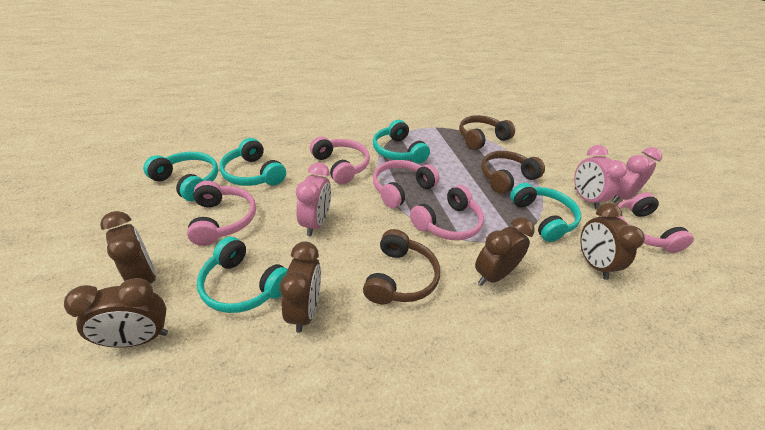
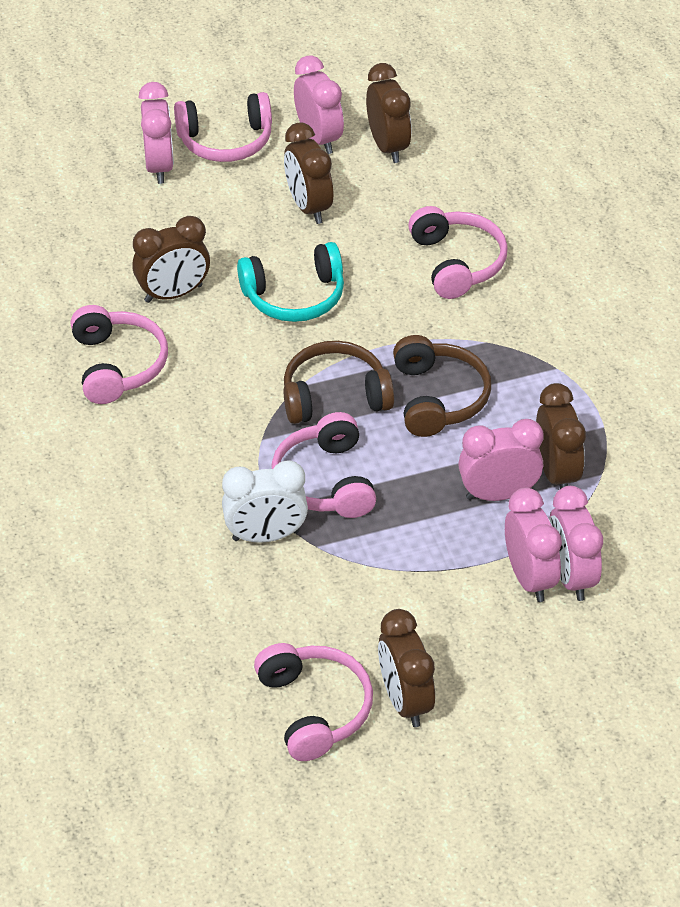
brown headphones: 3 -> 2
pink clock: 3 -> 5
turquoise headphones: 5 -> 1
white clock: 0 -> 1

